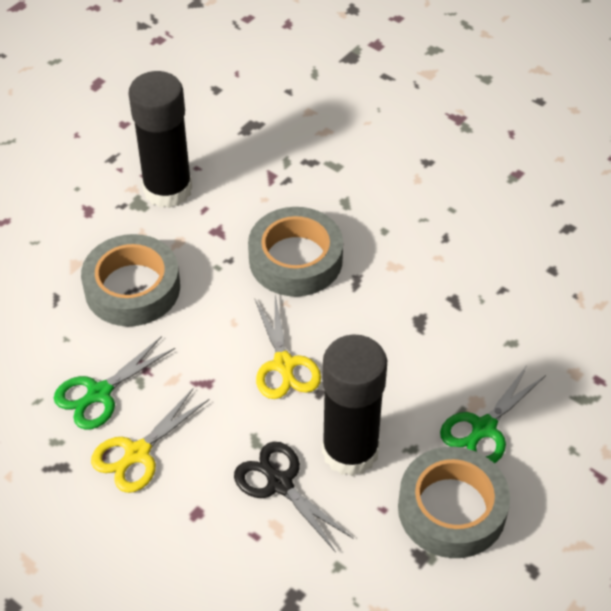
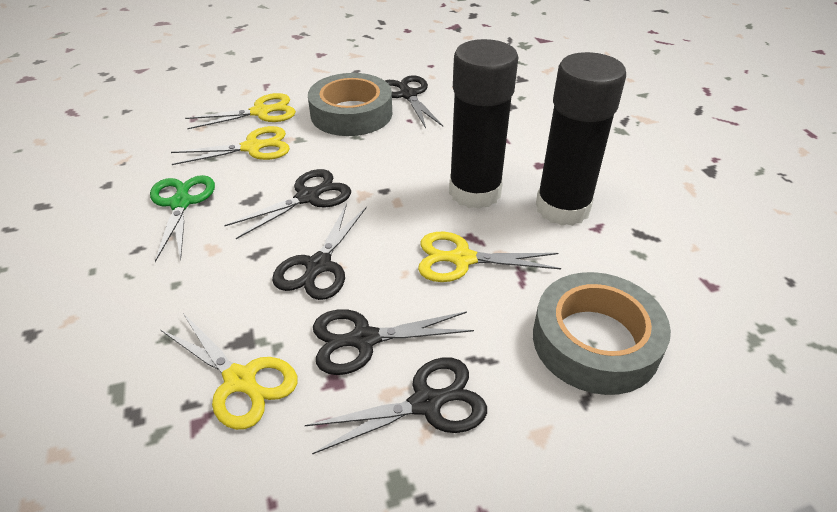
black scissors: 1 -> 5
green scissors: 2 -> 1
grey tape: 3 -> 2
yellow scissors: 2 -> 4

